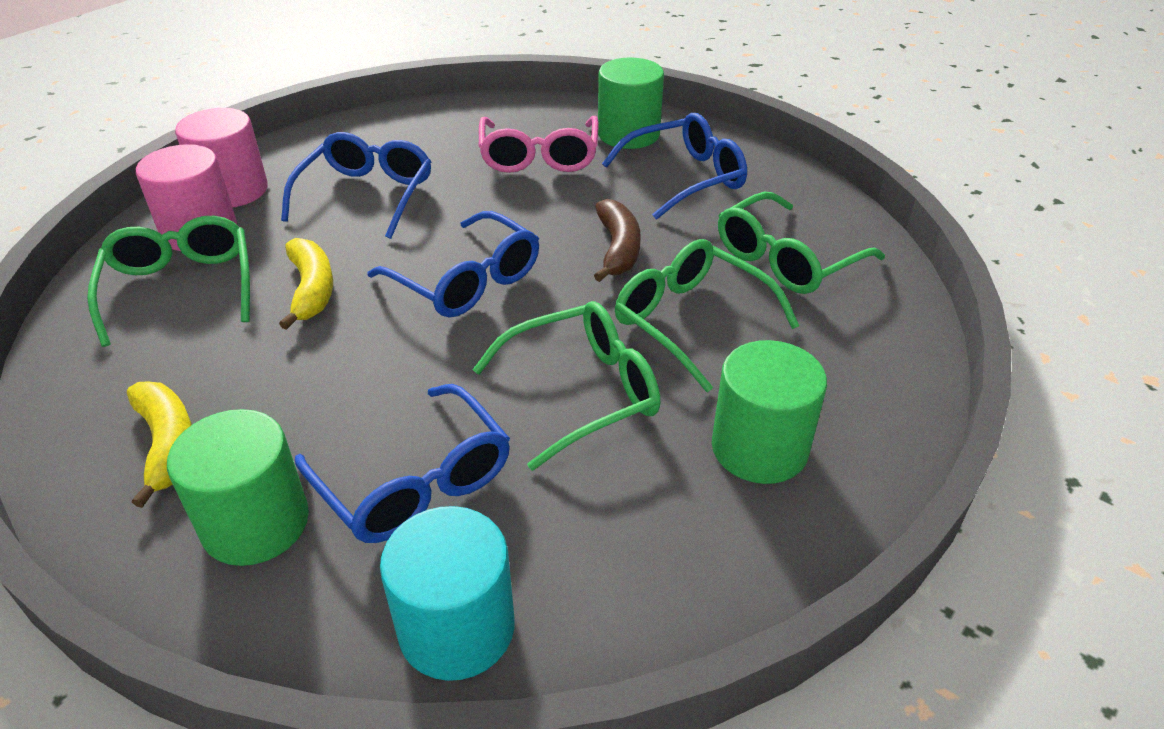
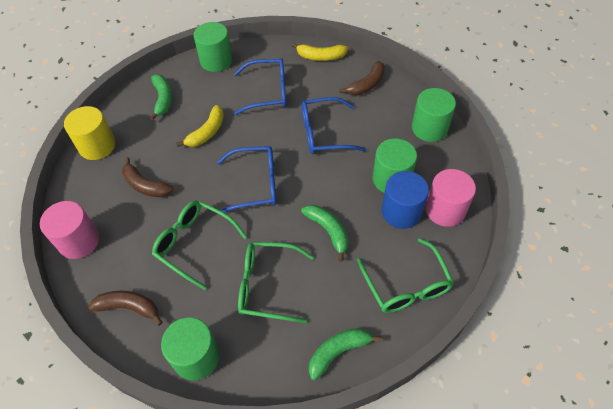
blue cylinder: 0 -> 1
blue glasses: 4 -> 3
brown banana: 1 -> 3
green banana: 0 -> 3
green cylinder: 3 -> 4
green glasses: 4 -> 3
pink glasses: 1 -> 0
turquoise cylinder: 1 -> 0
yellow cylinder: 0 -> 1

